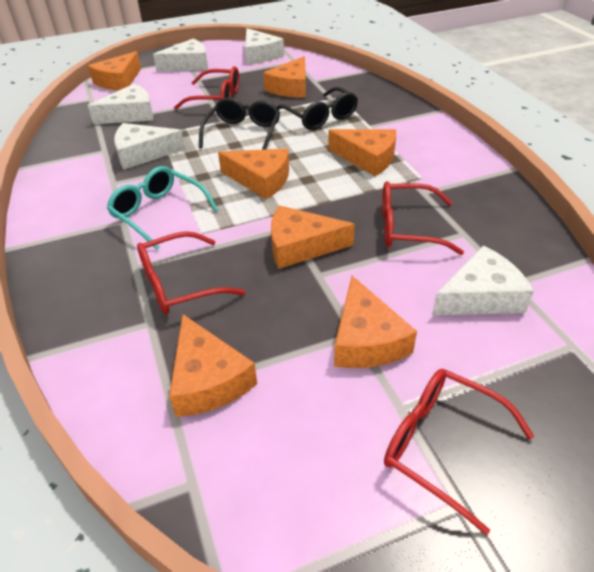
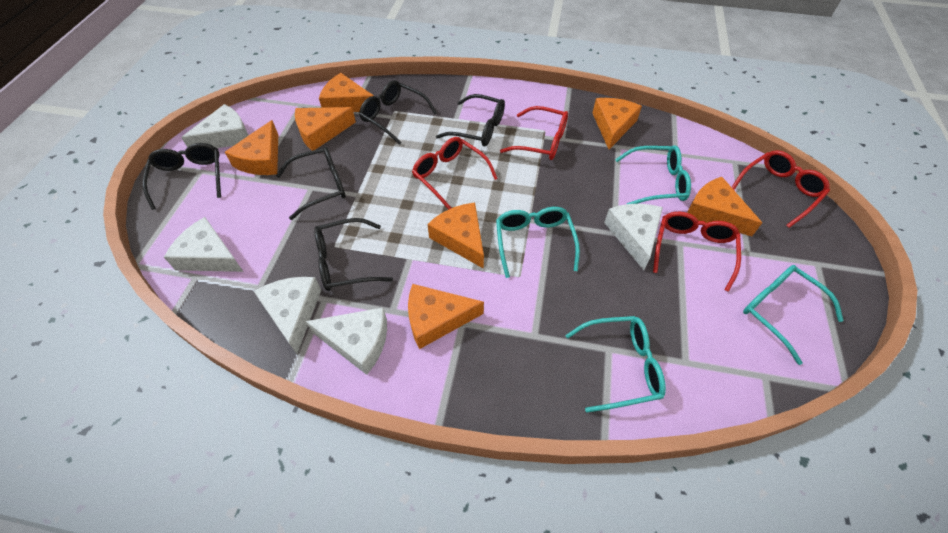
black glasses: 2 -> 5
turquoise glasses: 1 -> 4

